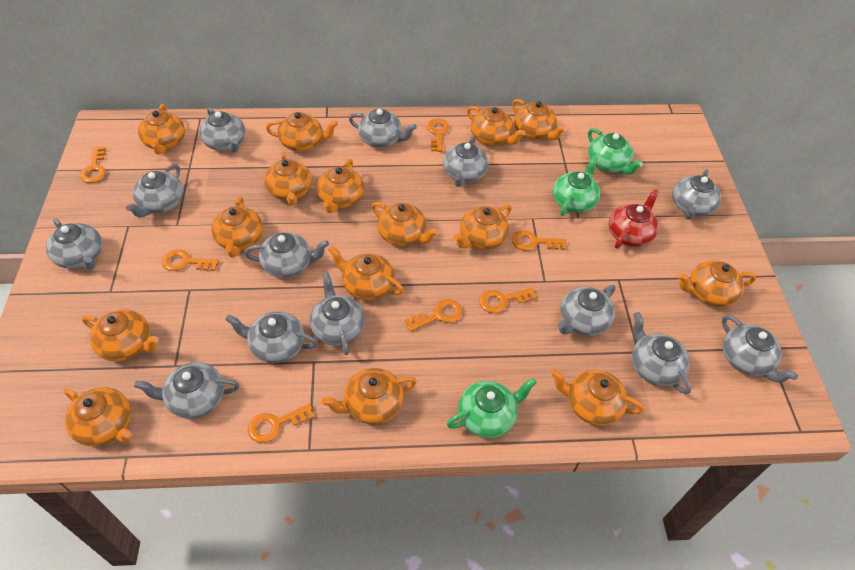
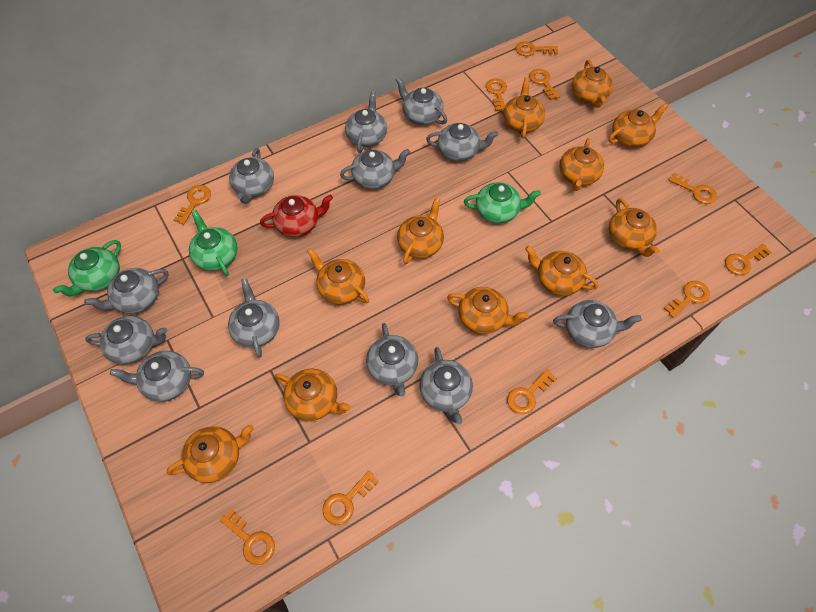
grey teapot: 13 -> 12
orange key: 7 -> 10
orange teapot: 15 -> 11

